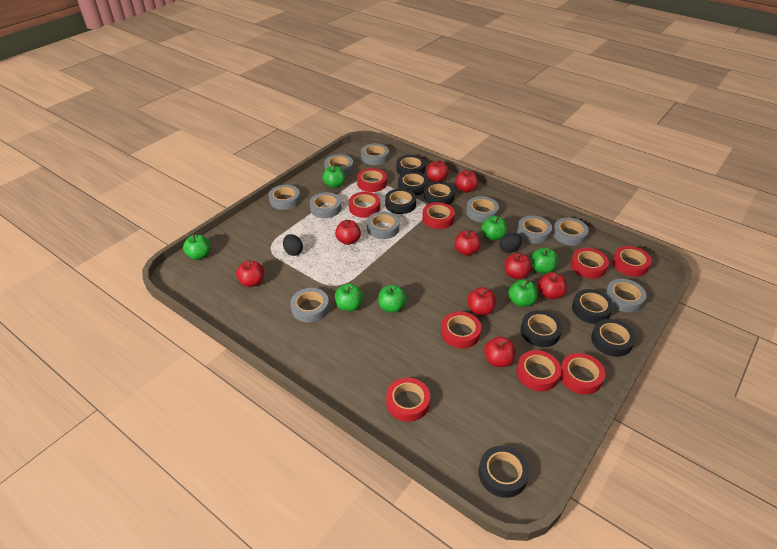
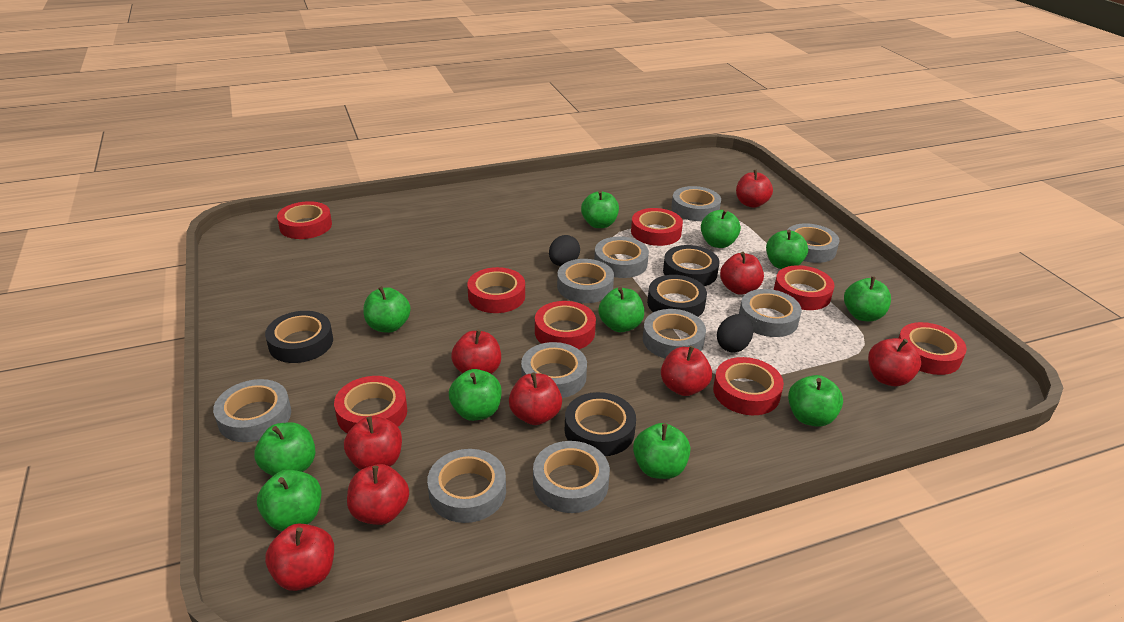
black tape: 8 -> 4
green apple: 7 -> 11
red tape: 9 -> 8

